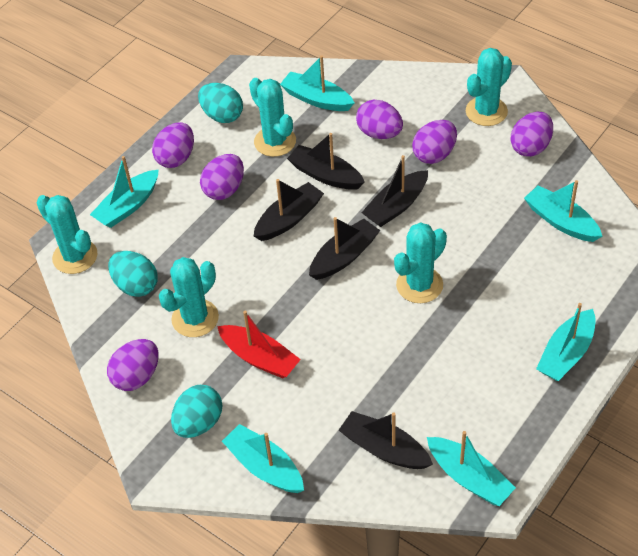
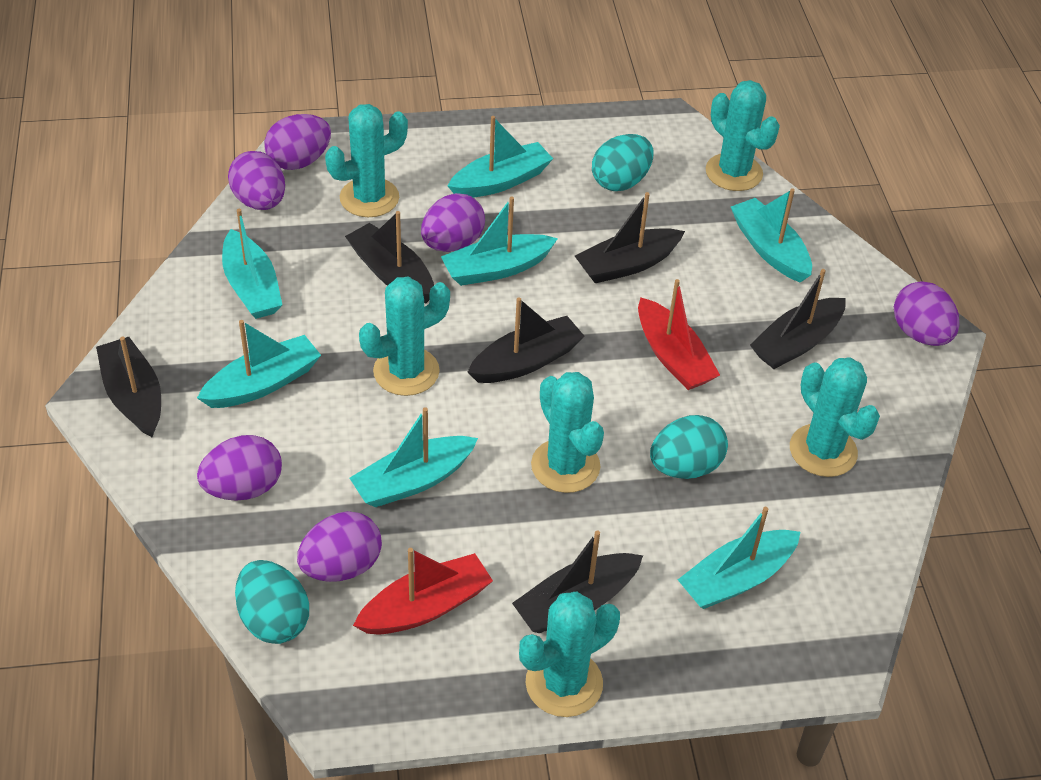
black boat: 5 -> 6
red boat: 1 -> 2
turquoise boat: 6 -> 7
turquoise cactus: 5 -> 6

